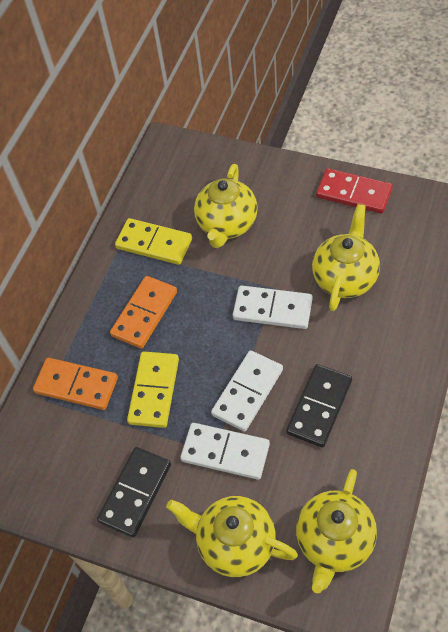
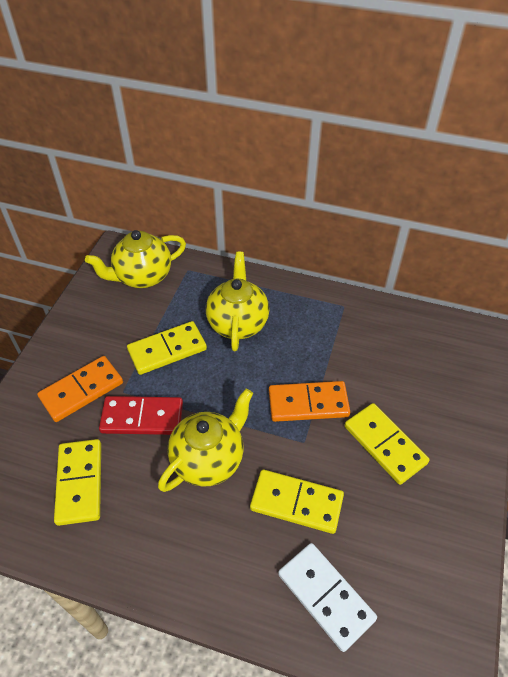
black domino: 2 -> 0
white domino: 3 -> 1
yellow domino: 2 -> 4
yellow teapot: 4 -> 3

